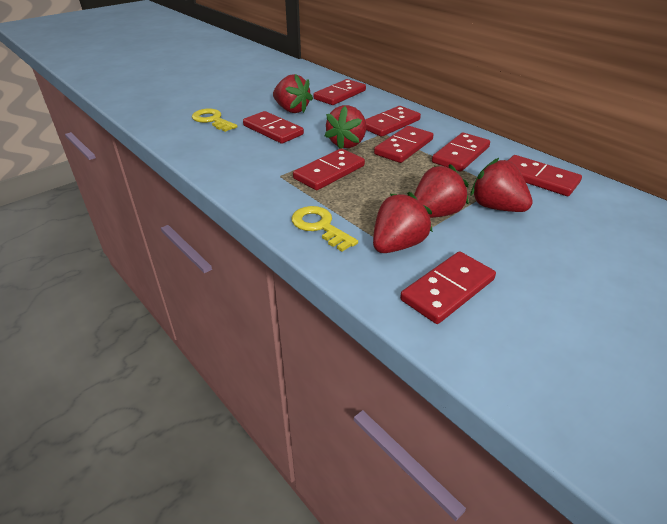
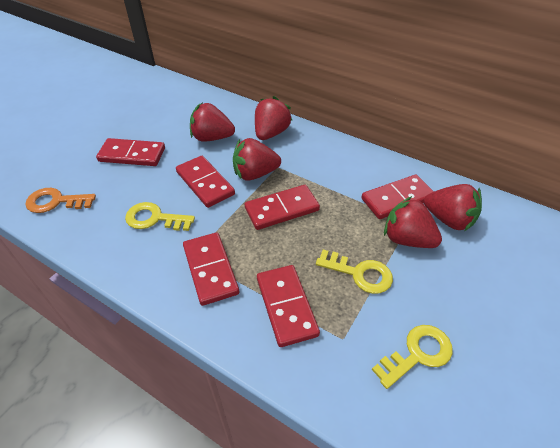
orange key: 0 -> 1
red domino: 8 -> 6
yellow key: 2 -> 3

